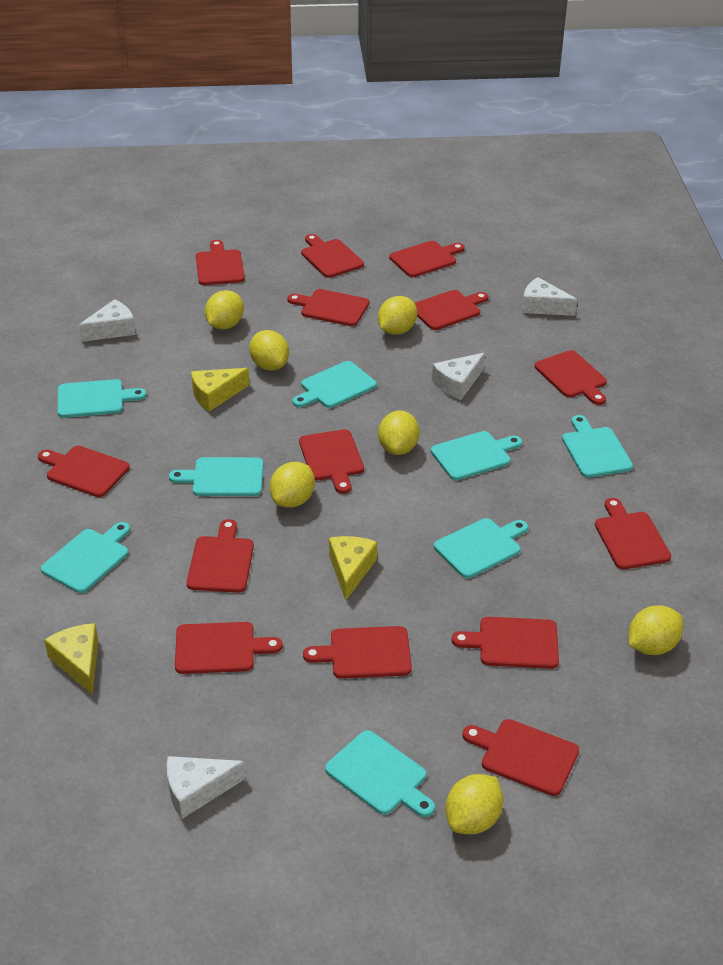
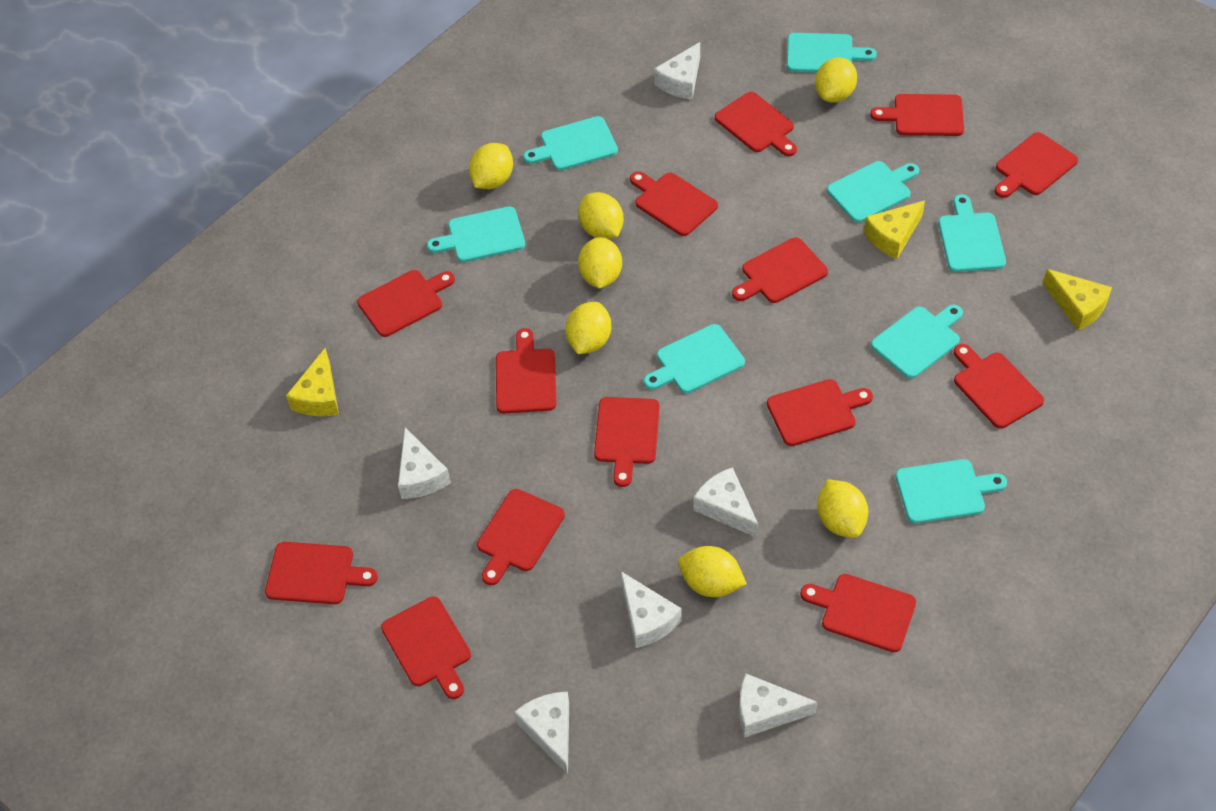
white cheese: 4 -> 6

